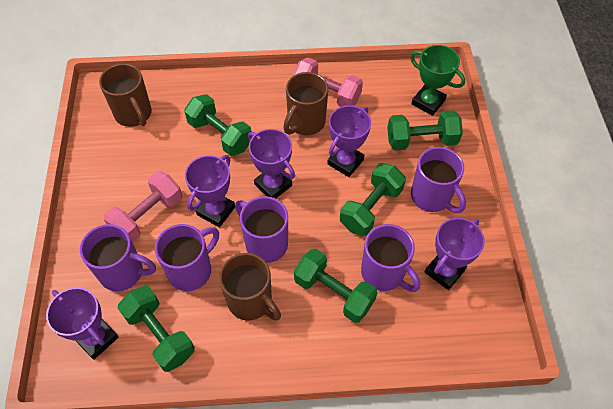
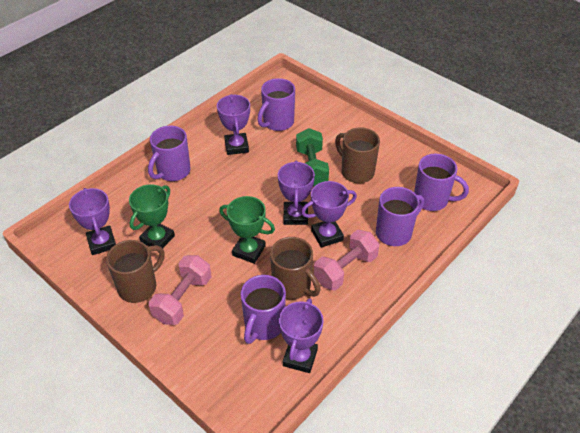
green dumbbell: 5 -> 1
green trophy: 1 -> 2

